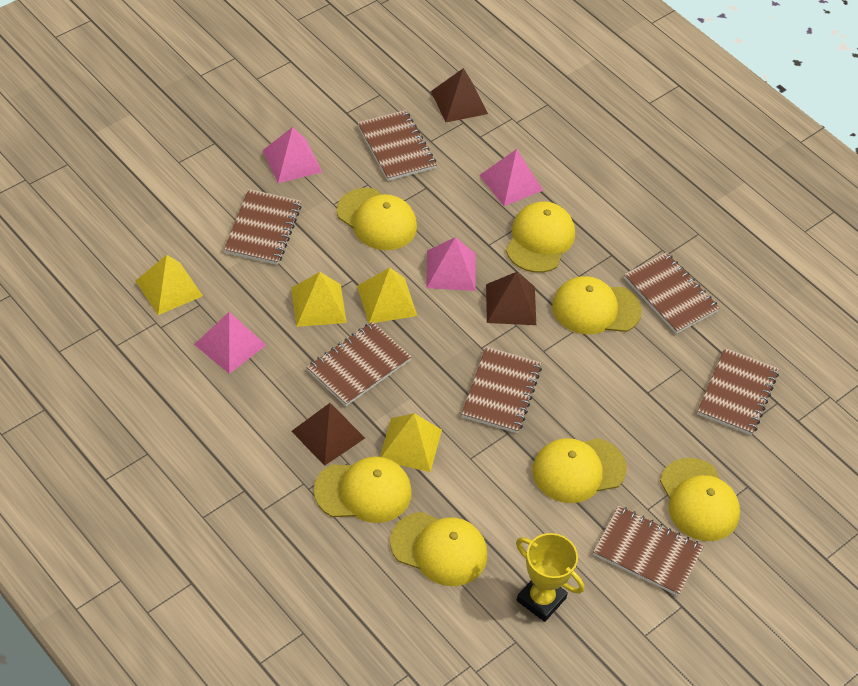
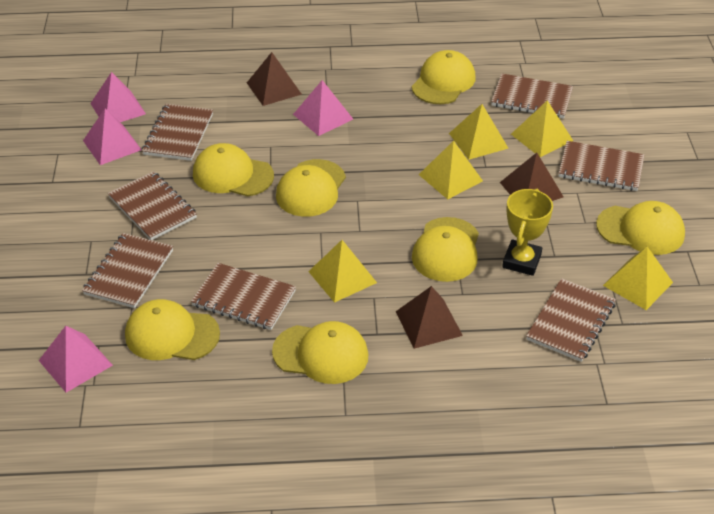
yellow pyramid: 4 -> 5

